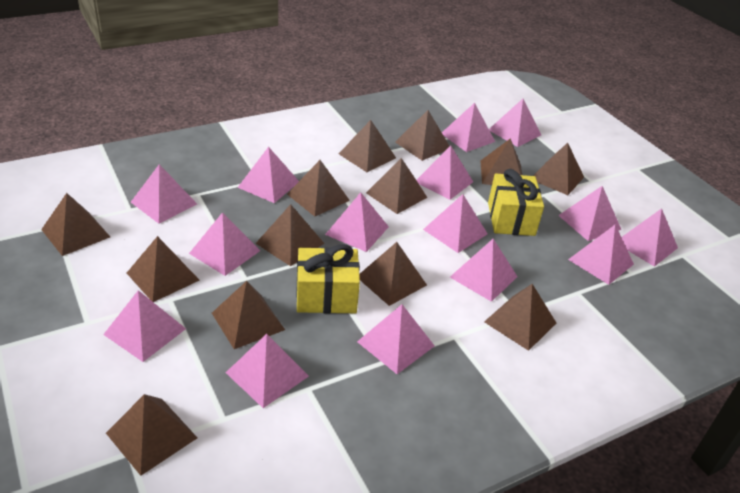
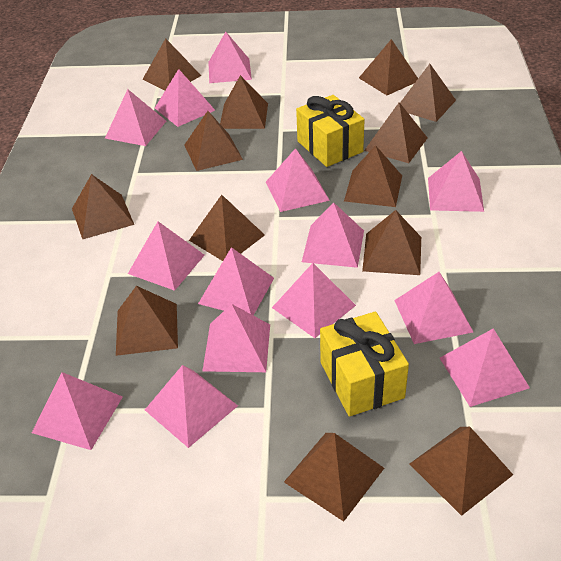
pink pyramid: 15 -> 14

